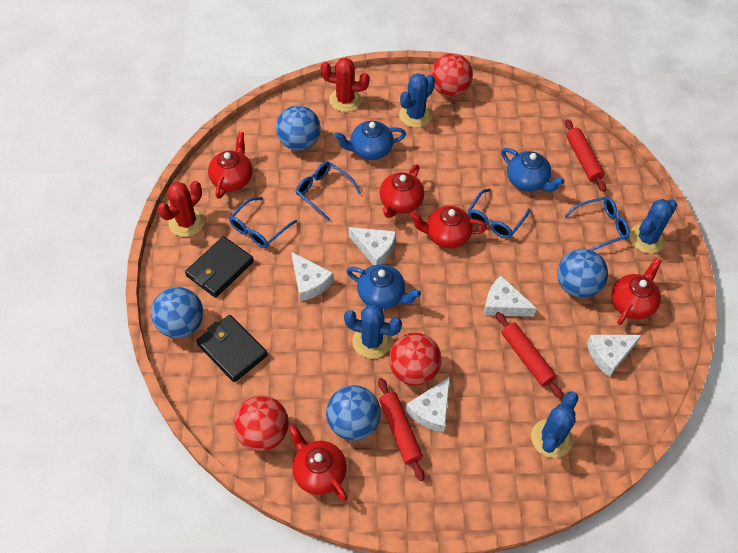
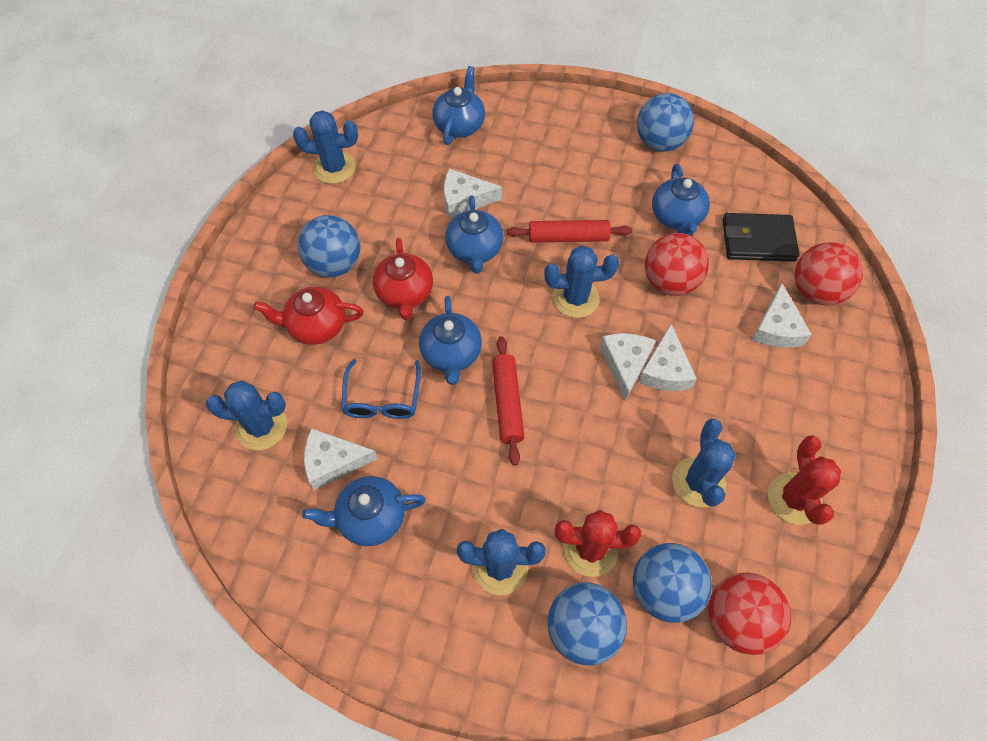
black wallet: 2 -> 1
blue cactus: 4 -> 5
blue glasses: 4 -> 1
blue teapot: 3 -> 5
red rolling pin: 3 -> 2
red teapot: 5 -> 2

